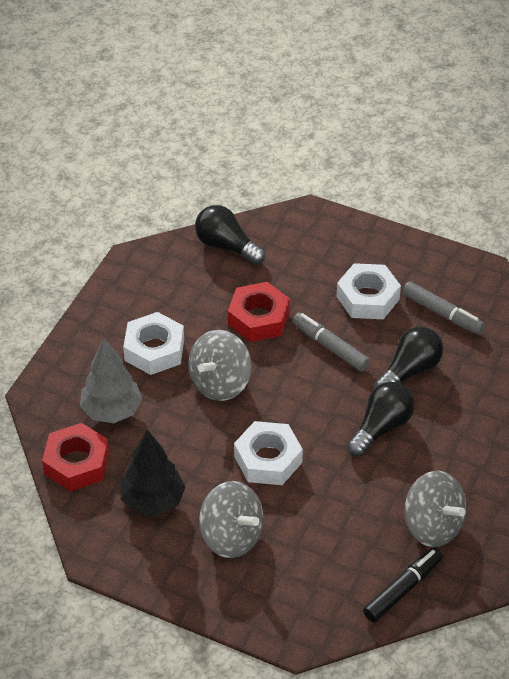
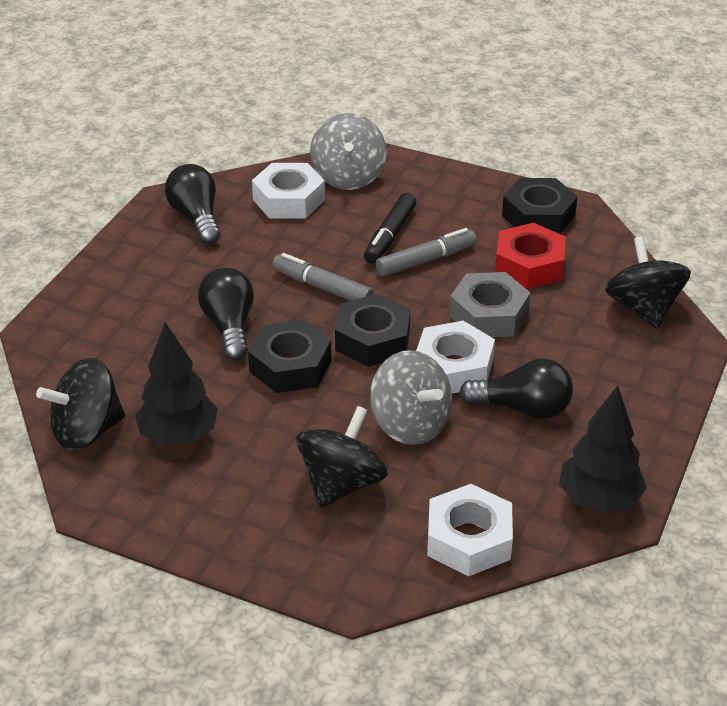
black nut: 0 -> 3
black spinning top: 0 -> 3
black tree: 1 -> 2
grey nut: 0 -> 1
grey spinning top: 3 -> 2
grey tree: 1 -> 0
red nut: 2 -> 1

